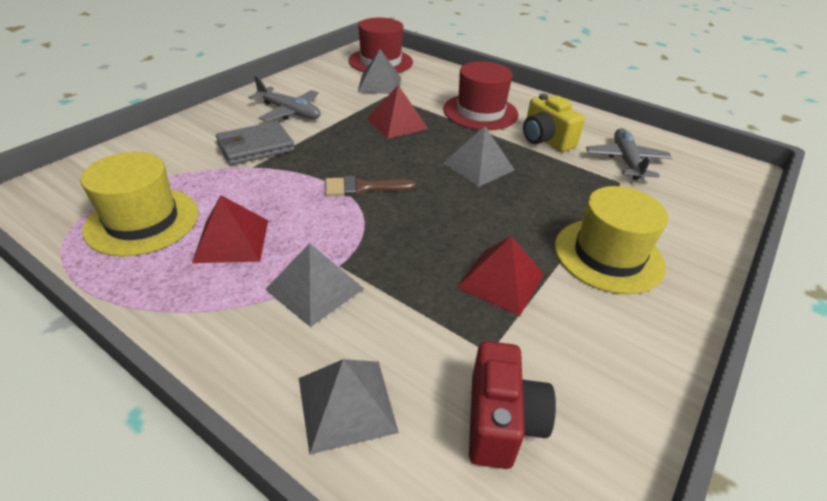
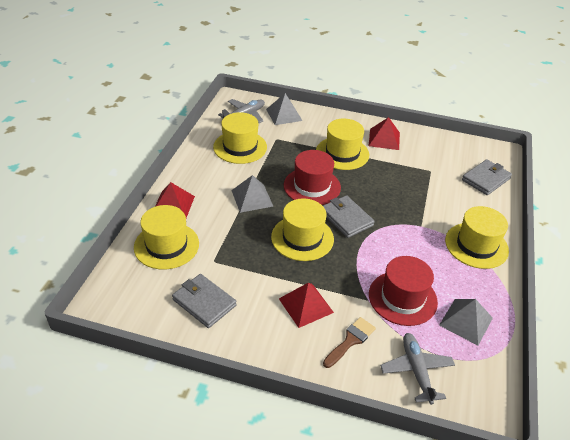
grey pyramid: 4 -> 3
grey wallet: 1 -> 3
red camera: 1 -> 0
yellow camera: 1 -> 0
yellow hat: 2 -> 5

